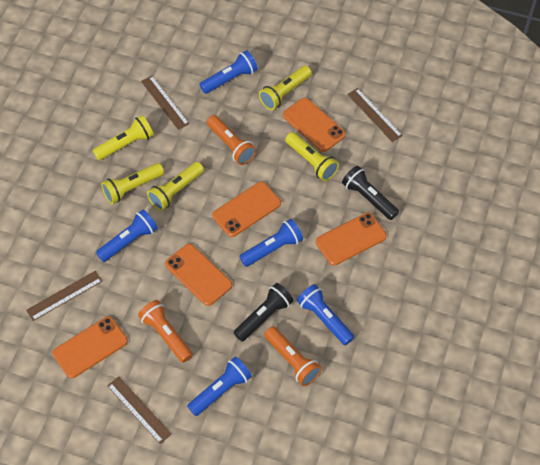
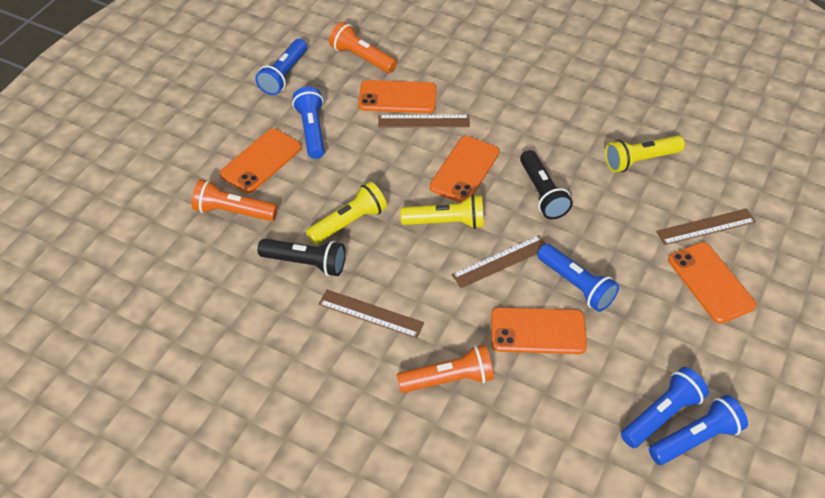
yellow flashlight: 5 -> 3

